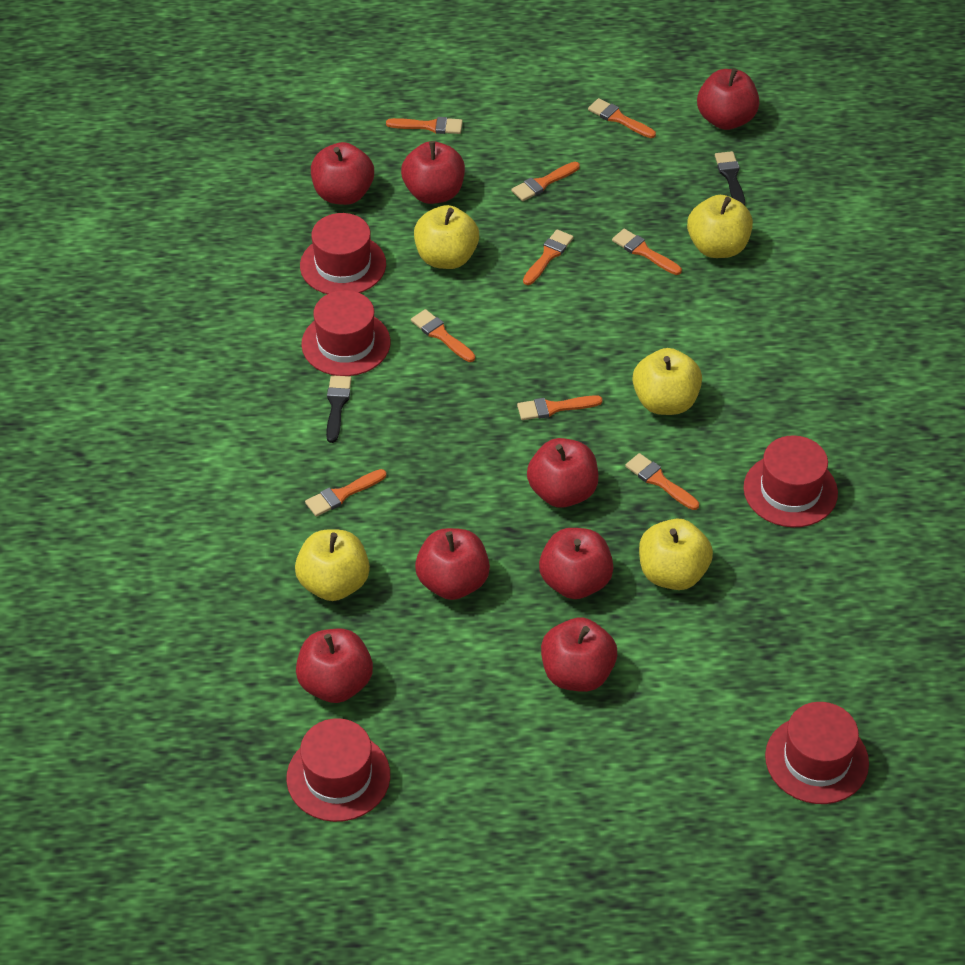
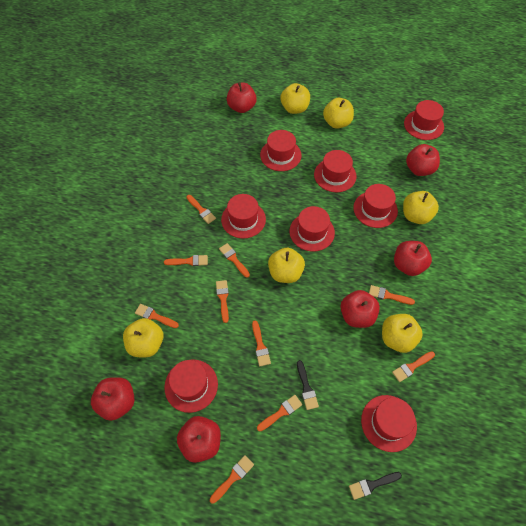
orange brush: 9 -> 10
red apple: 8 -> 6
red hat: 5 -> 8
yellow apple: 5 -> 6

